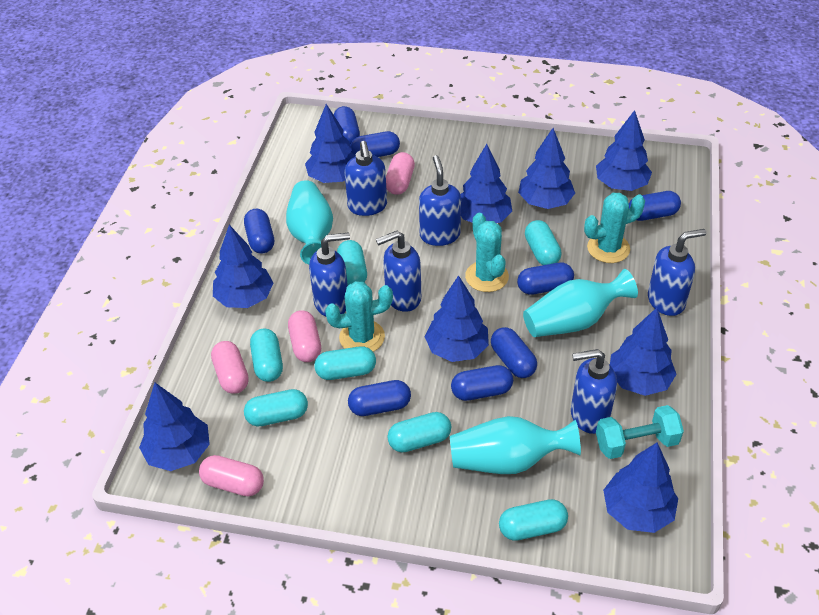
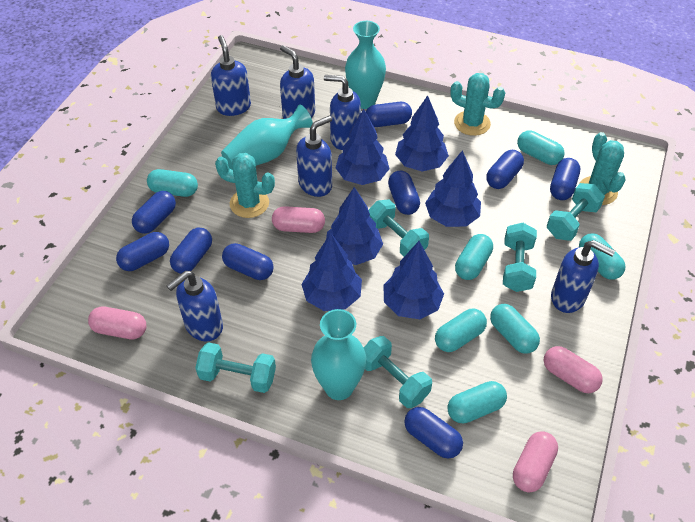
blue capsule: 8 -> 9
blue tree: 9 -> 6
turquoise dumbbell: 1 -> 5

